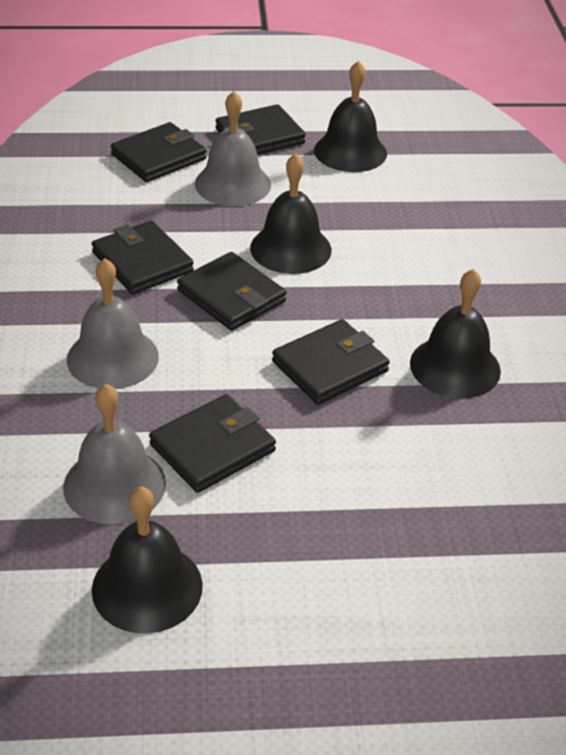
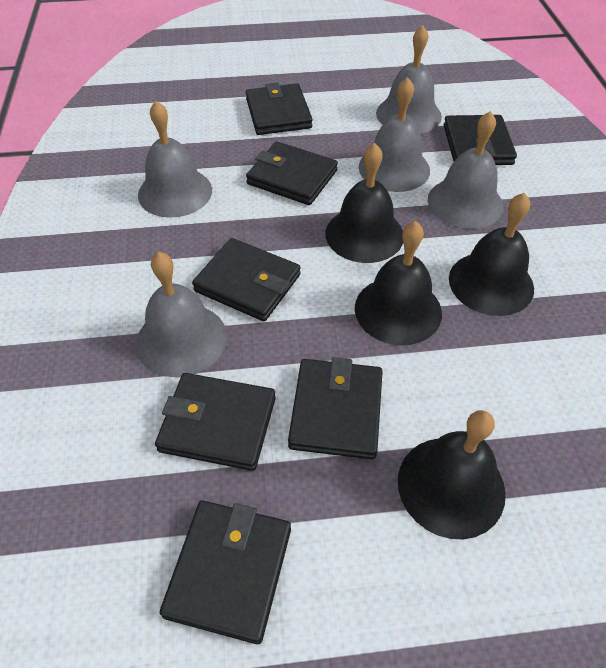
black wallet: 6 -> 7
grey bell: 3 -> 5

